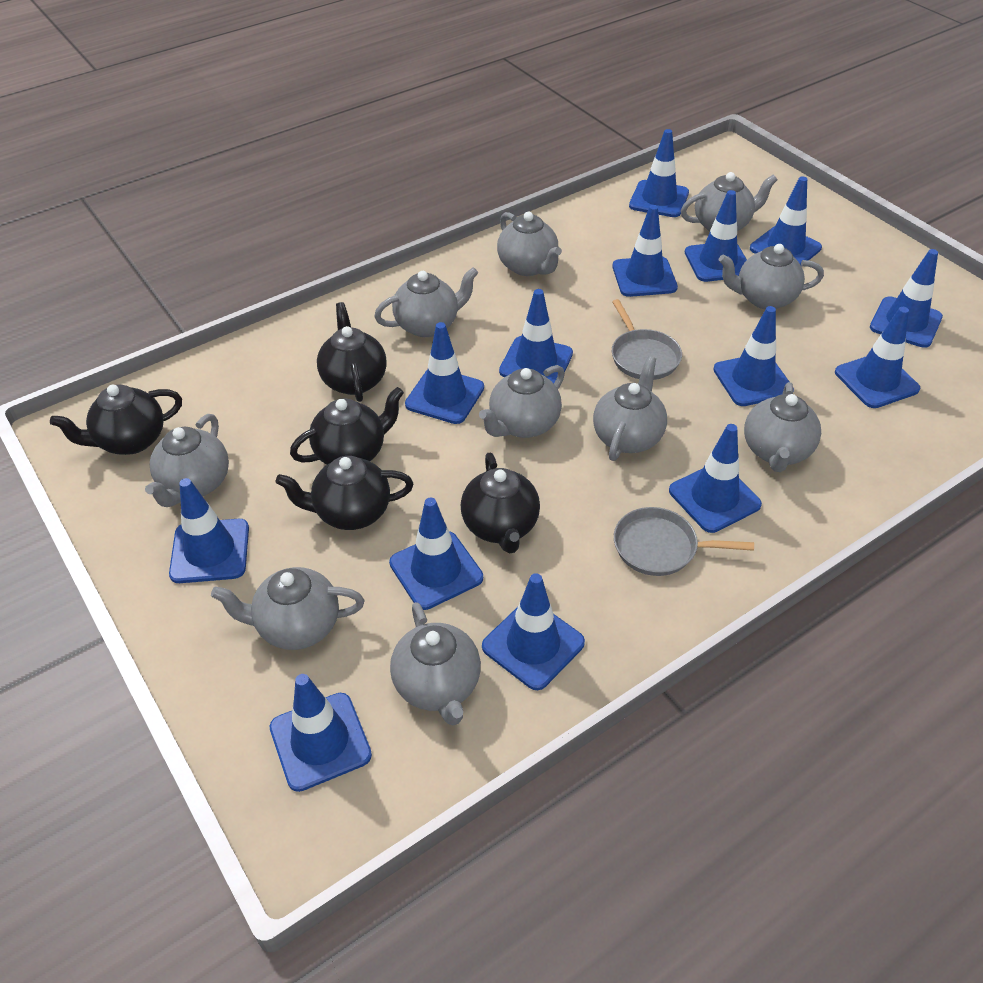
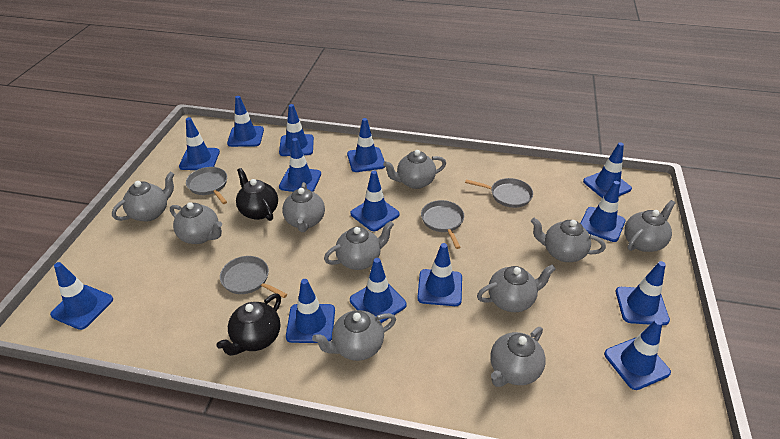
black teapot: 5 -> 2
grey pan: 2 -> 4

